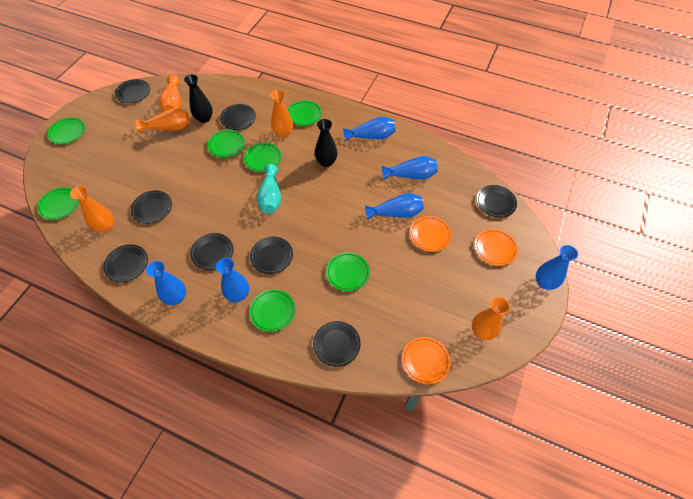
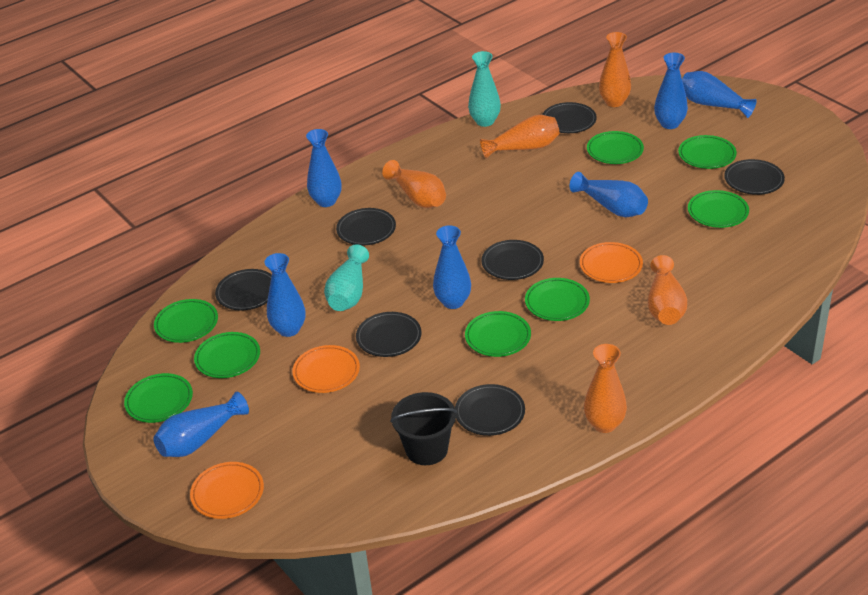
black bucket: 0 -> 1
black plate: 8 -> 7
black vase: 2 -> 0
blue vase: 6 -> 7
green plate: 7 -> 8
turquoise vase: 1 -> 2

